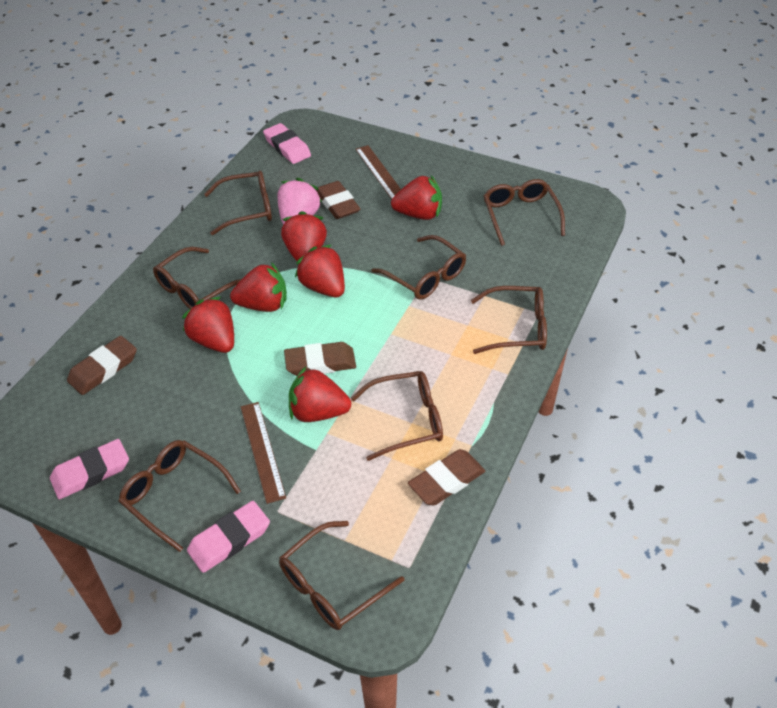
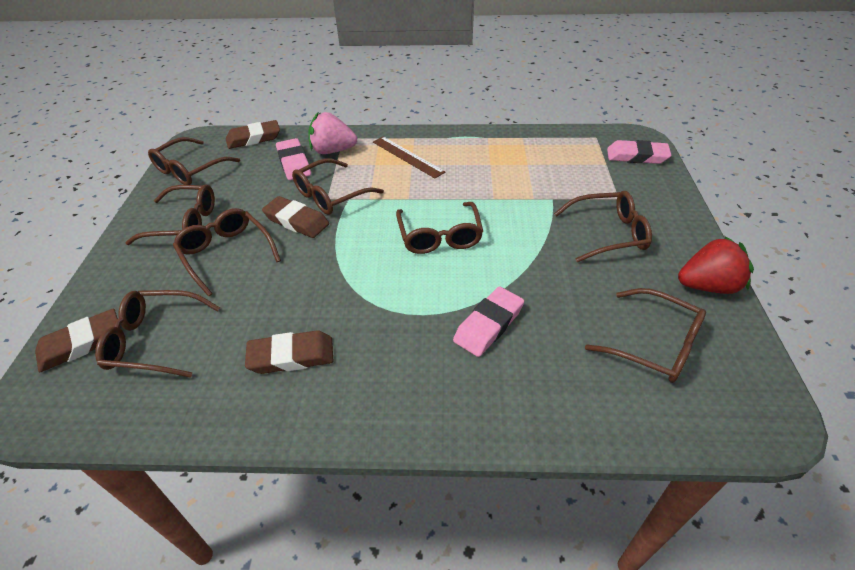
brown ruler: 2 -> 1
red strawberry: 6 -> 1

